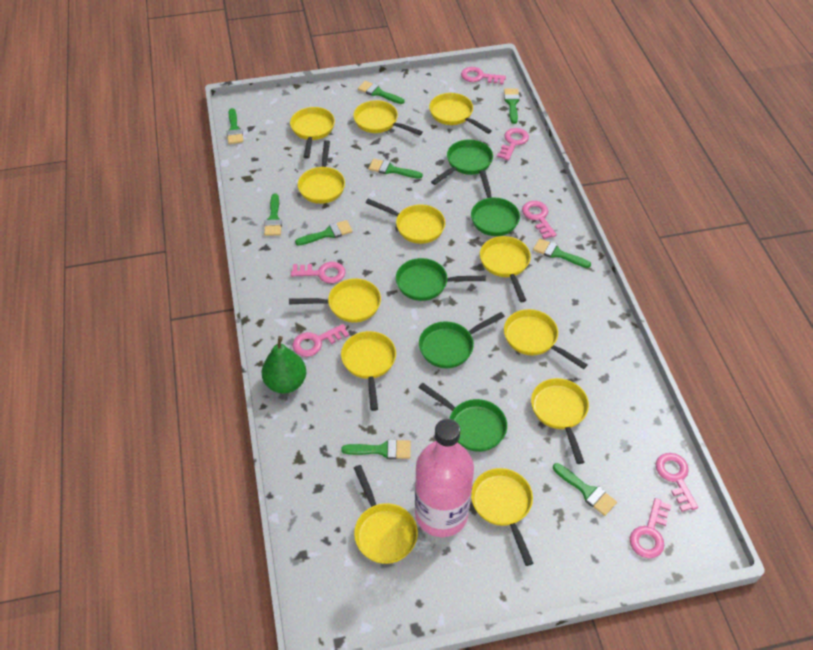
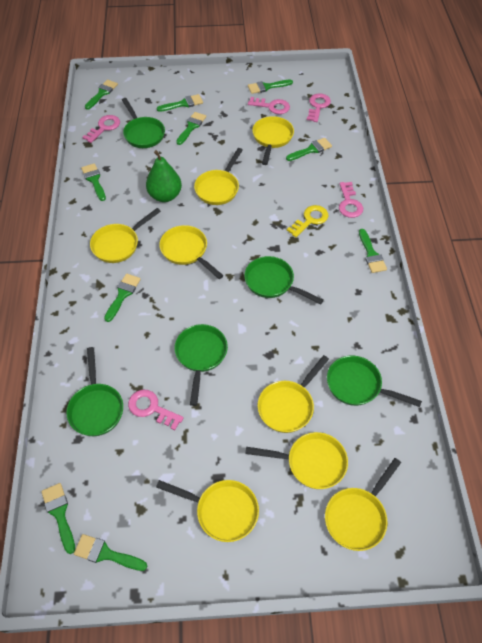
green brush: 9 -> 10
pink bottle: 1 -> 0
pink key: 7 -> 5
yellow key: 0 -> 1
yellow pan: 12 -> 8

